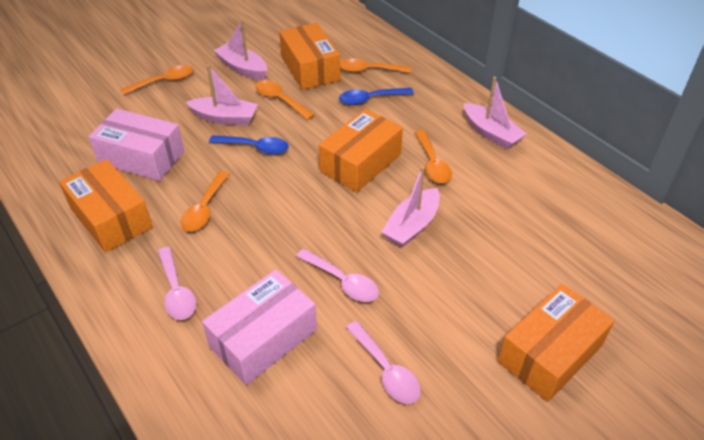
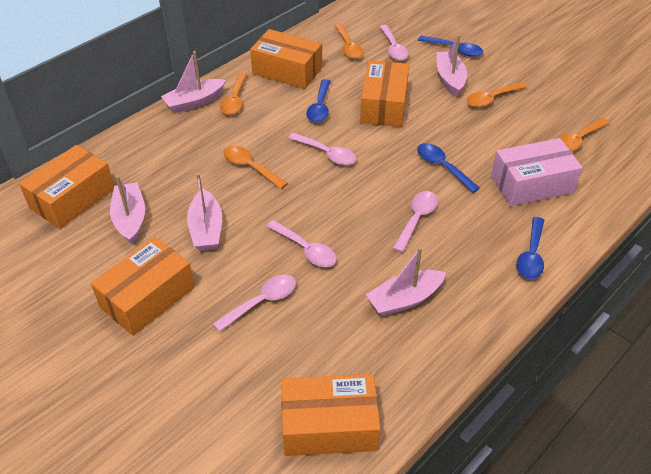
blue spoon: 2 -> 4
orange box: 4 -> 5
pink boat: 4 -> 5
pink box: 2 -> 1
pink spoon: 3 -> 5

